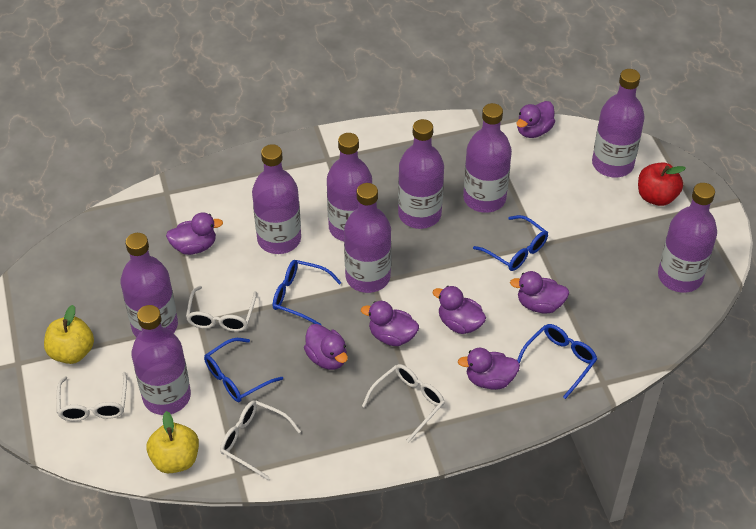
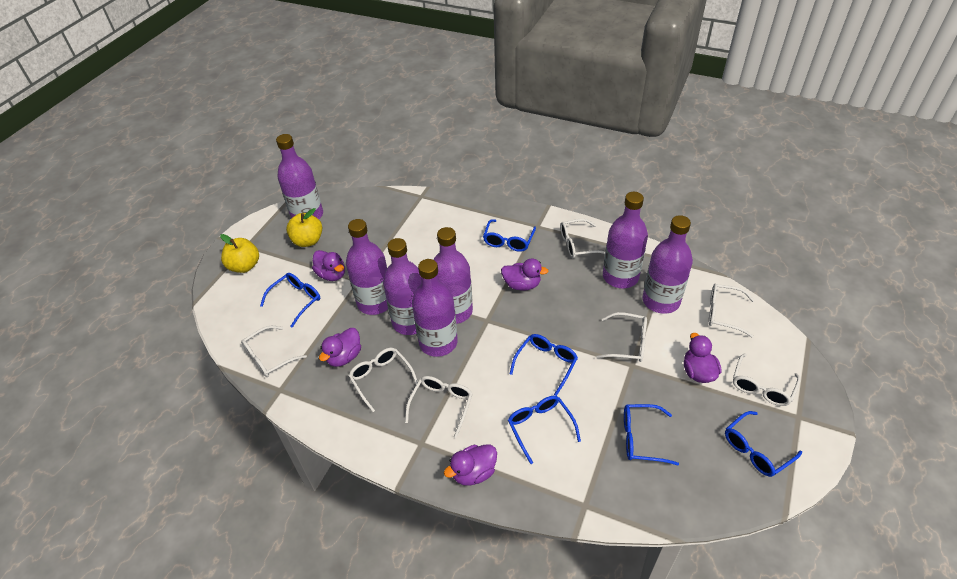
blue glasses: 4 -> 6
purple bottle: 9 -> 7
purple duck: 7 -> 5
red apple: 1 -> 0
white glasses: 4 -> 7

